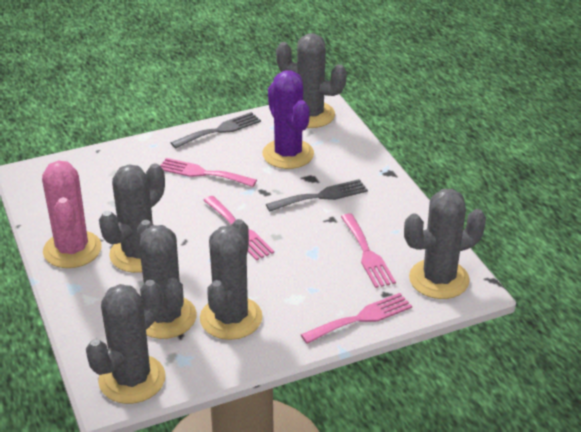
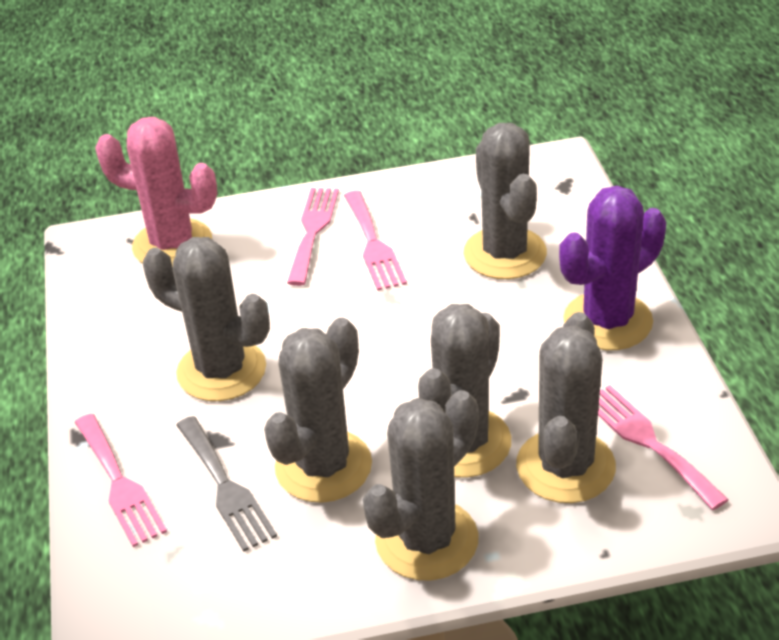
grey fork: 2 -> 1

